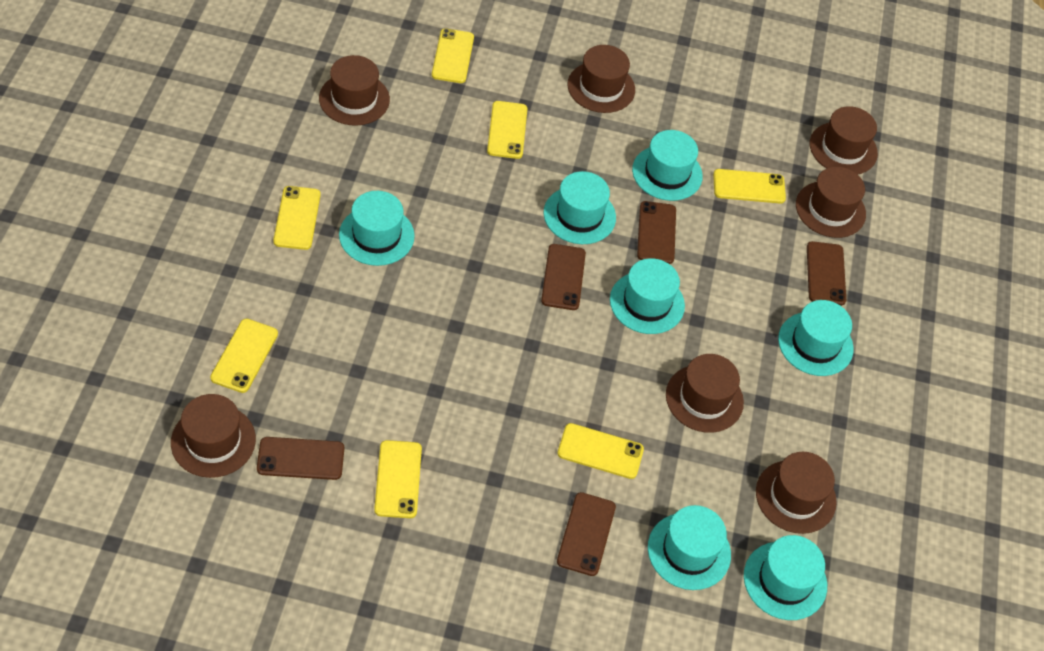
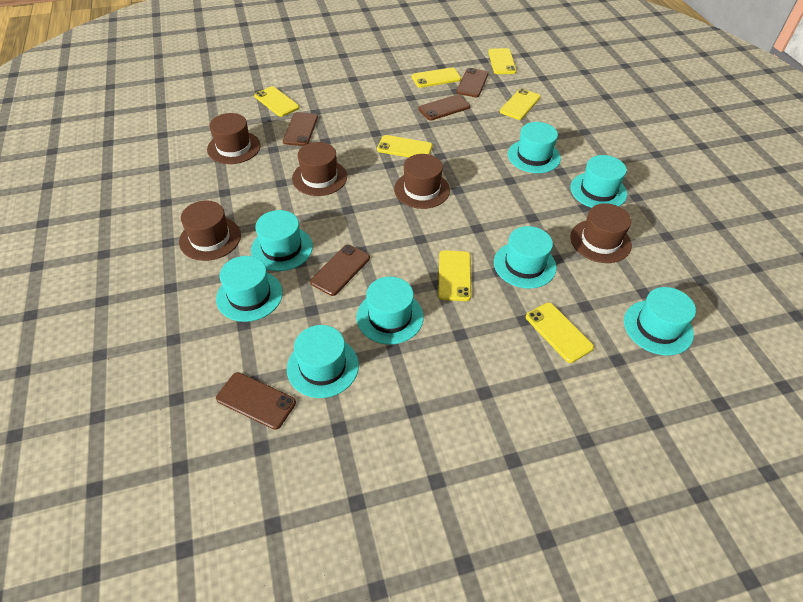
brown hat: 7 -> 5
turquoise hat: 7 -> 8

